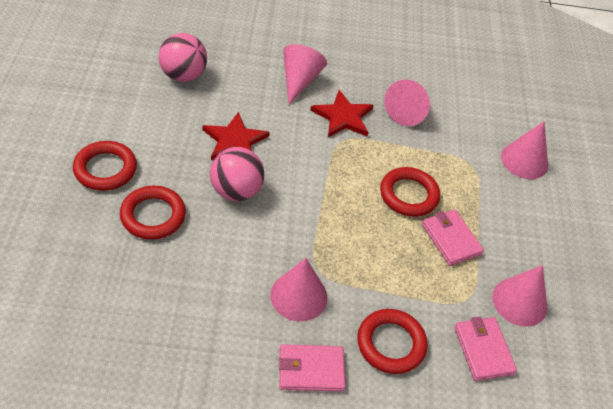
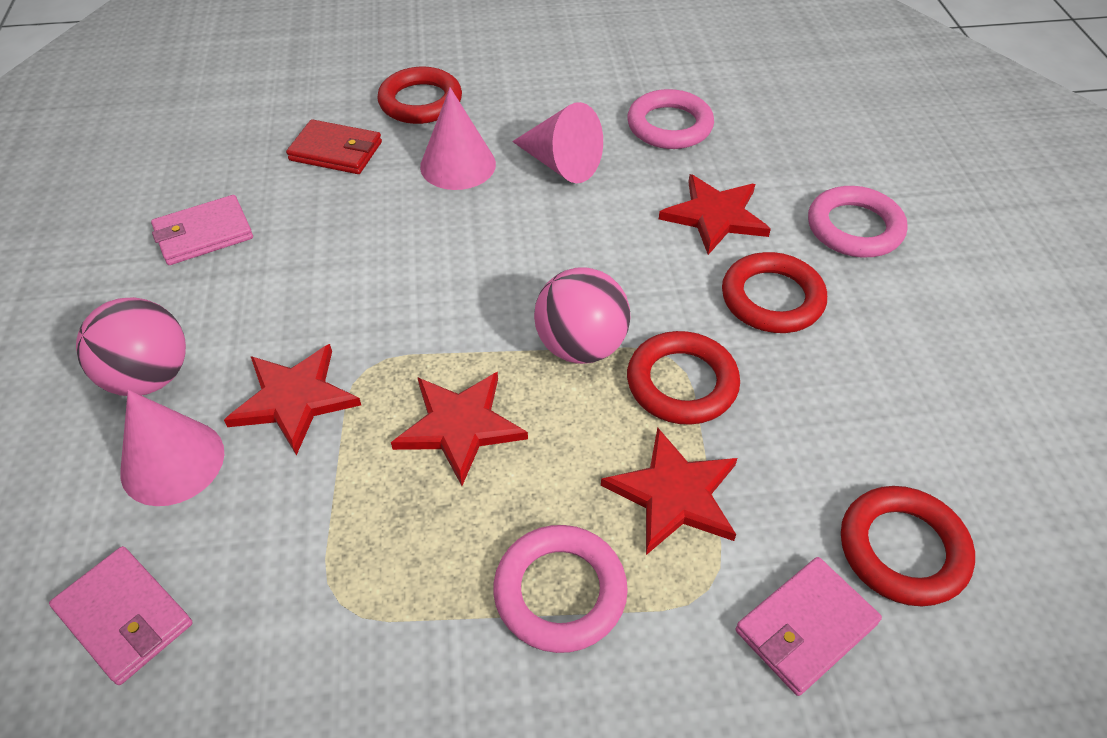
pink cone: 5 -> 3
pink ring: 0 -> 3
red star: 2 -> 4
red wallet: 0 -> 1

